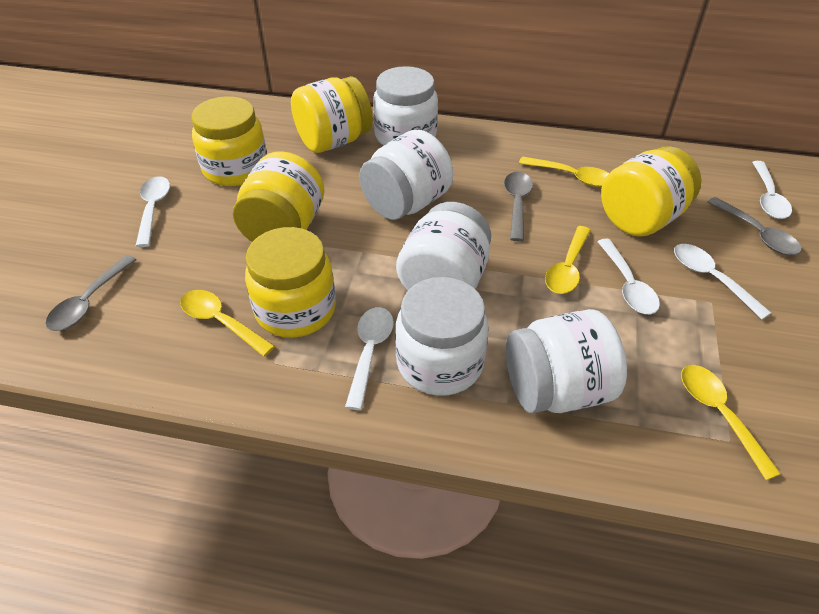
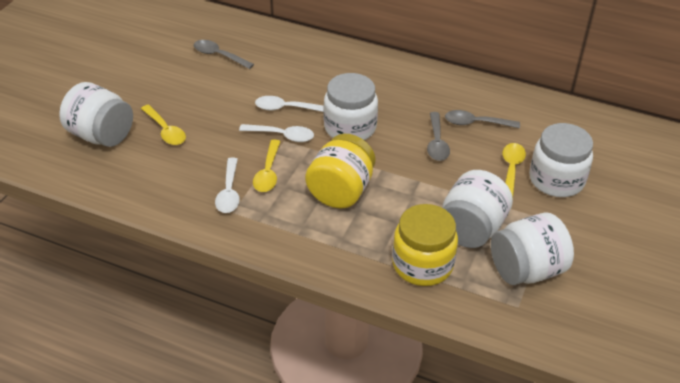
white spoon: 5 -> 3
yellow jar: 5 -> 2
yellow spoon: 4 -> 3

